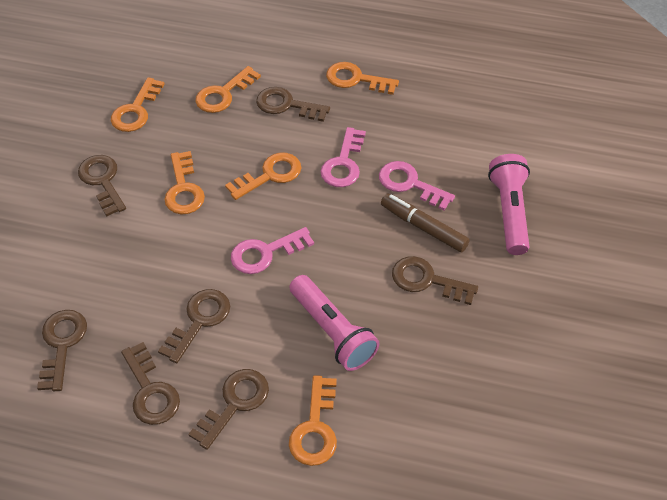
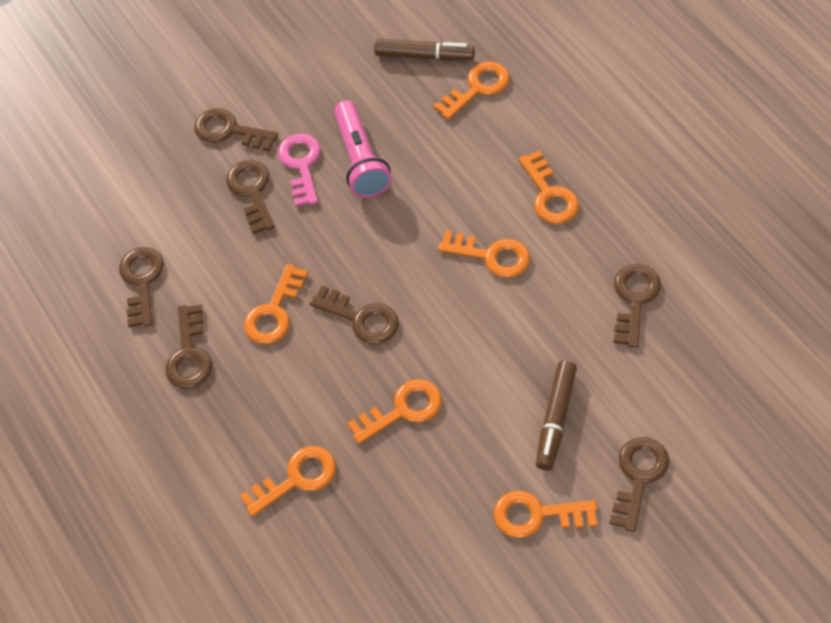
brown marker: 1 -> 2
orange key: 6 -> 7
pink flashlight: 2 -> 1
pink key: 3 -> 1

